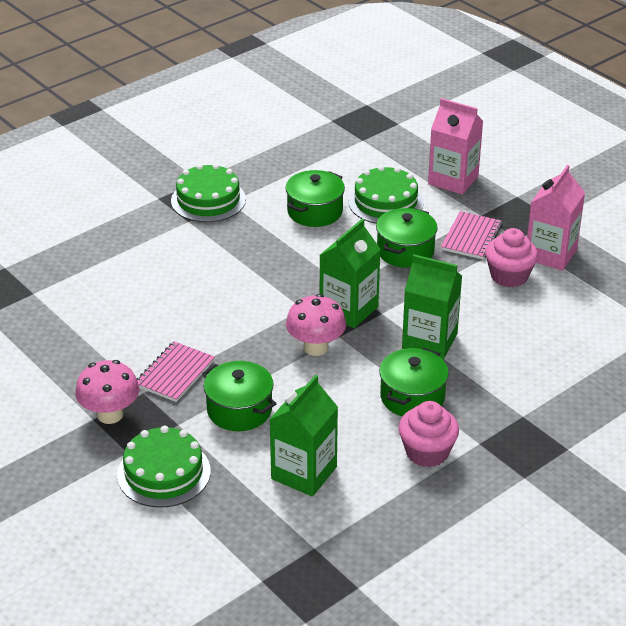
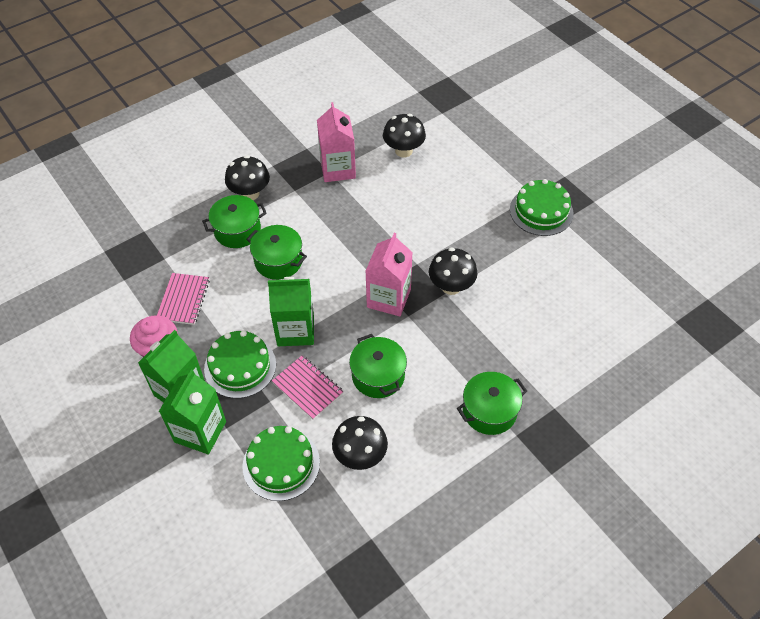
black mushroom: 0 -> 4
pink cupcake: 2 -> 1
pink mushroom: 2 -> 0

